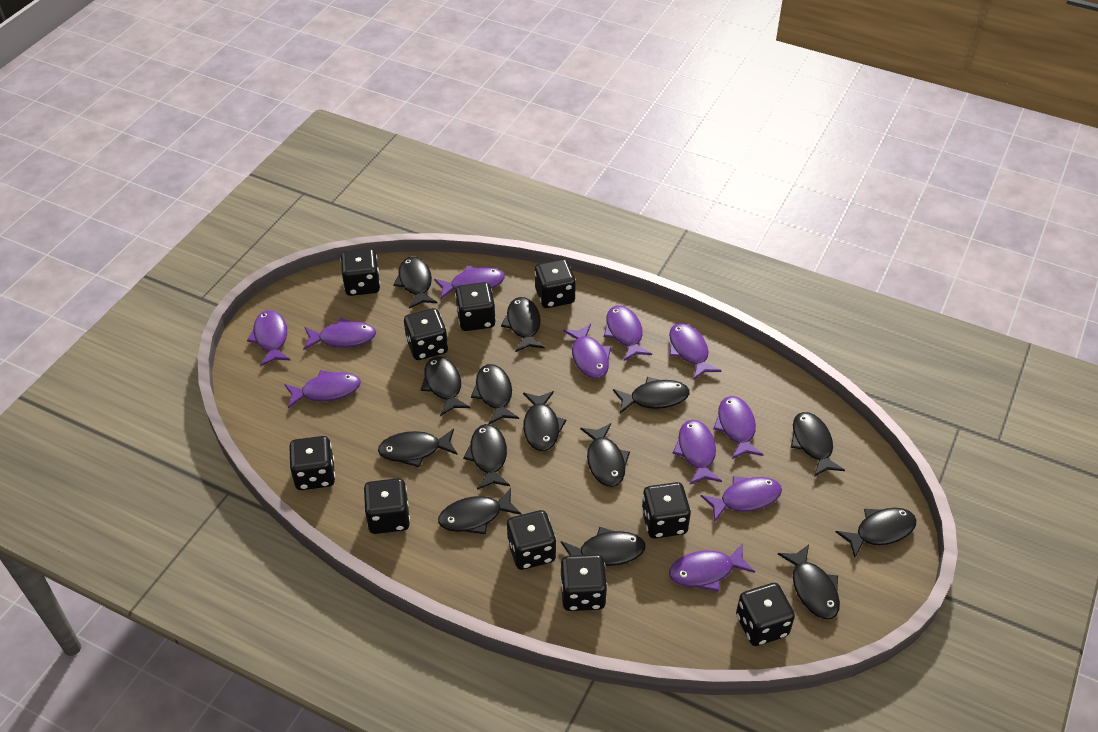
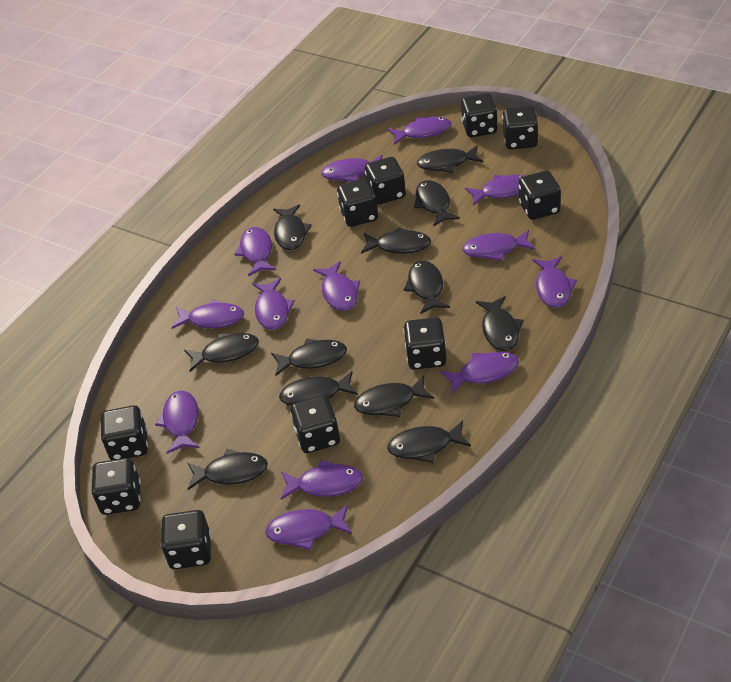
black fish: 14 -> 12
purple fish: 11 -> 13

